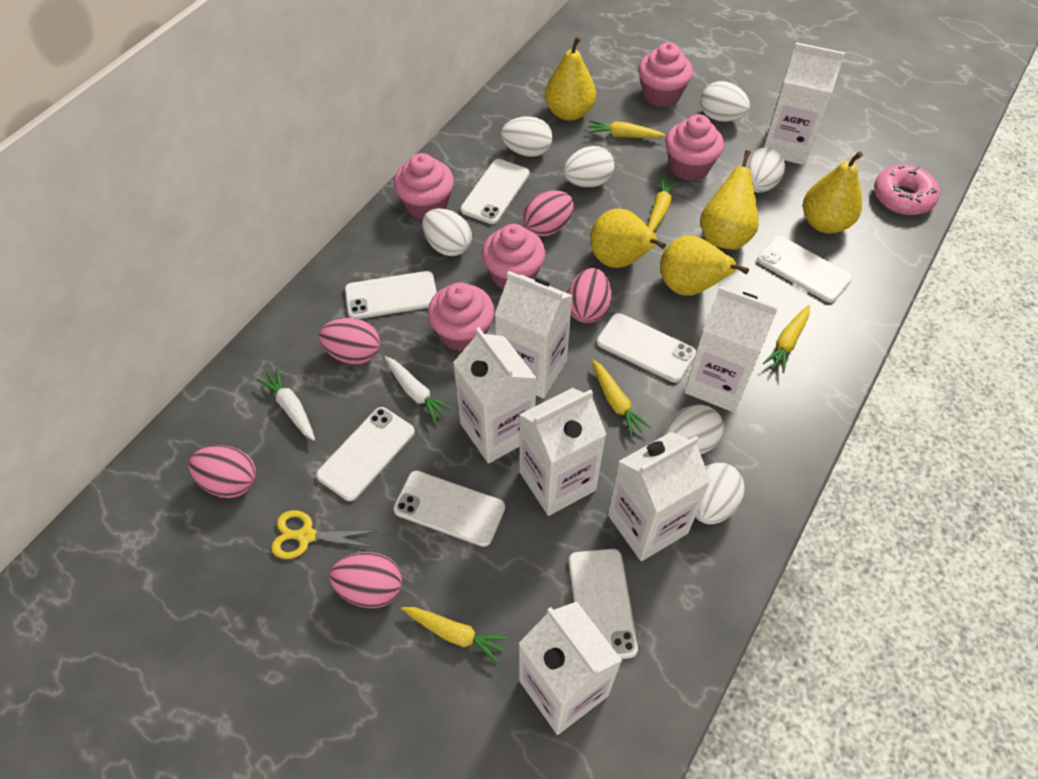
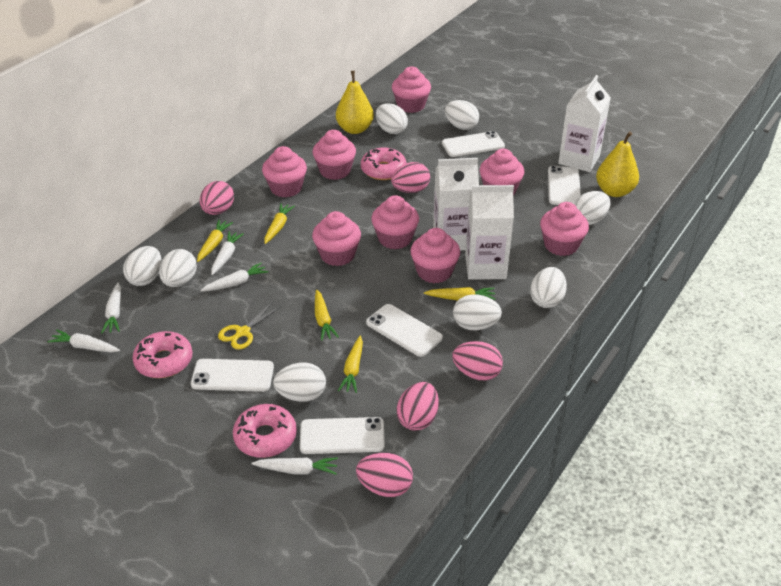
pink cupcake: 5 -> 8
pink donut: 1 -> 3
white carrot: 2 -> 5
white carton: 7 -> 3
white egg: 7 -> 8
white phone: 7 -> 5
yellow pear: 5 -> 2

